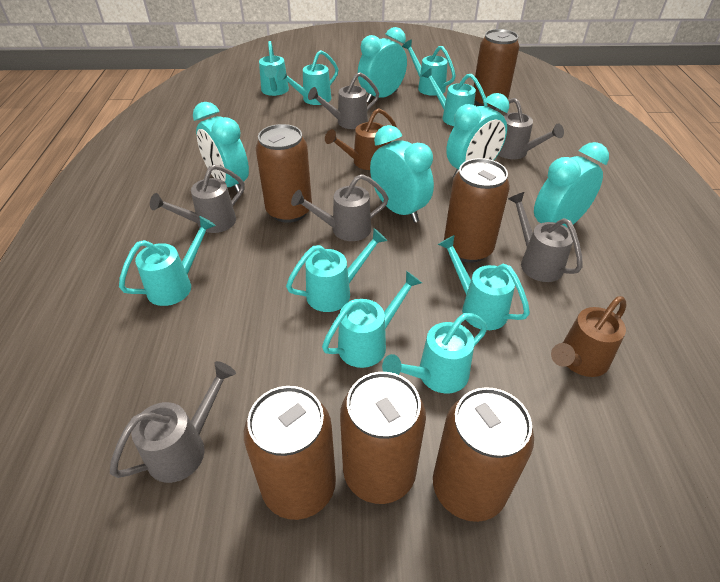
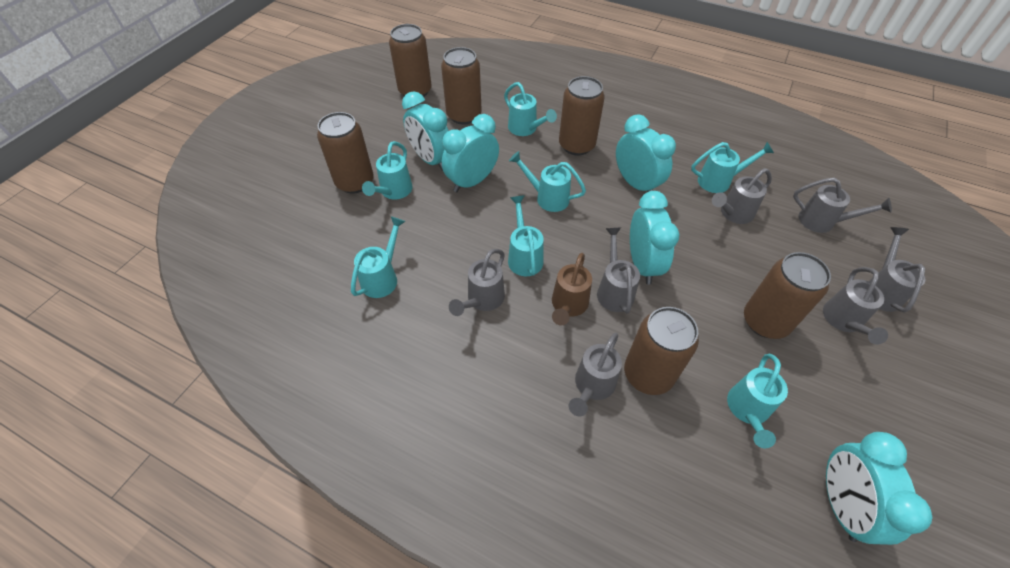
brown watering can: 2 -> 1
grey watering can: 6 -> 7
turquoise watering can: 9 -> 7

